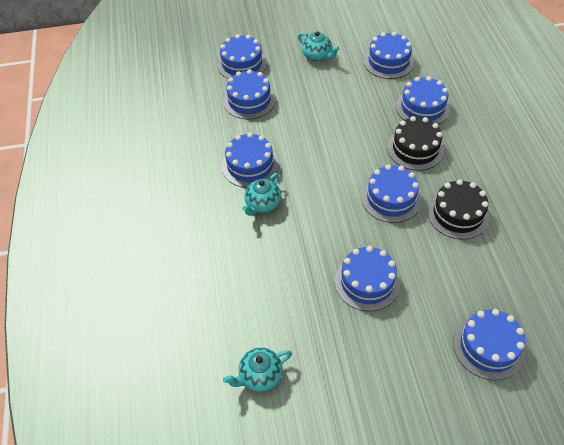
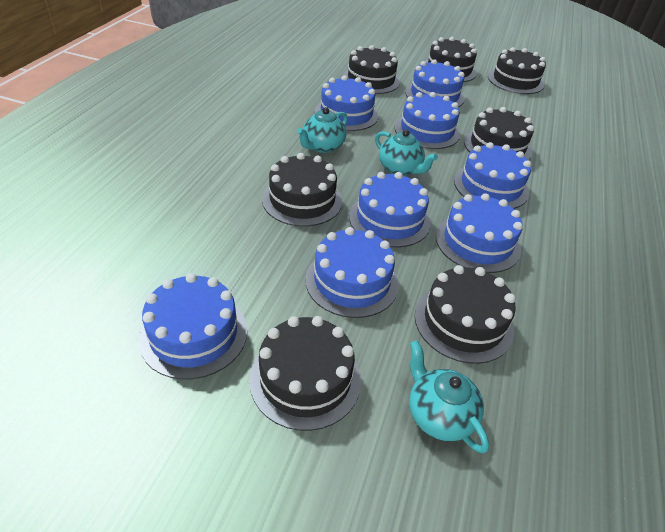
black cake: 2 -> 7

